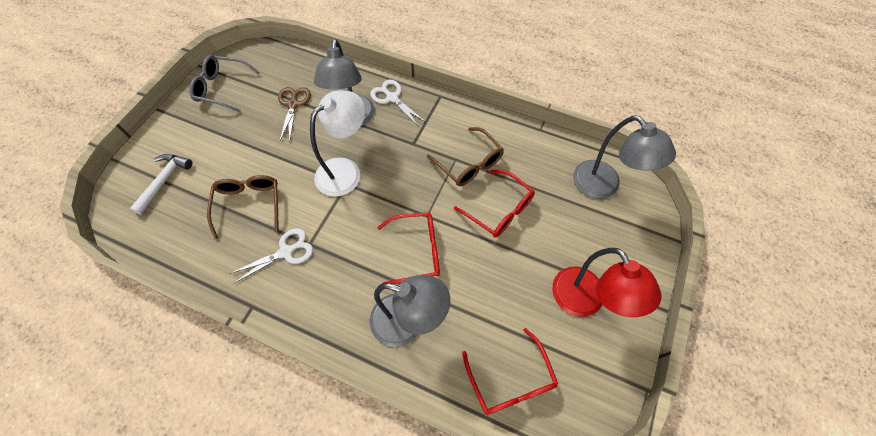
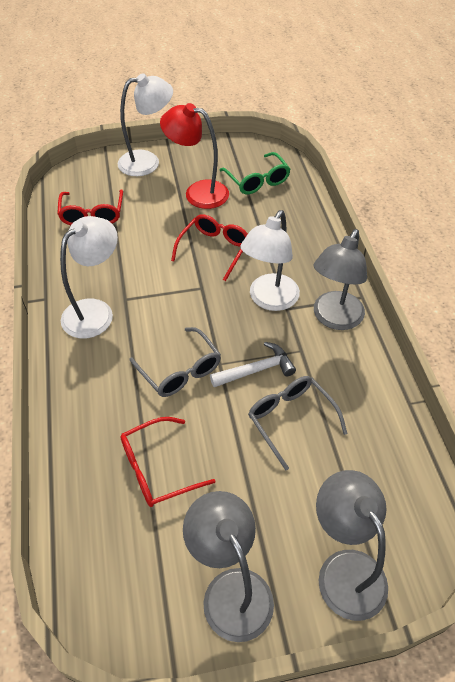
brown glasses: 2 -> 0
brown scissors: 1 -> 0
green glasses: 0 -> 1
grey glasses: 1 -> 2
white lamp: 1 -> 3
white scissors: 2 -> 0

